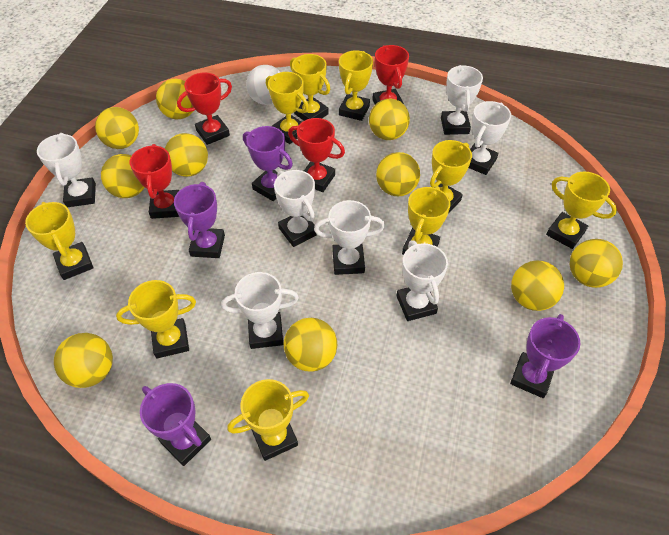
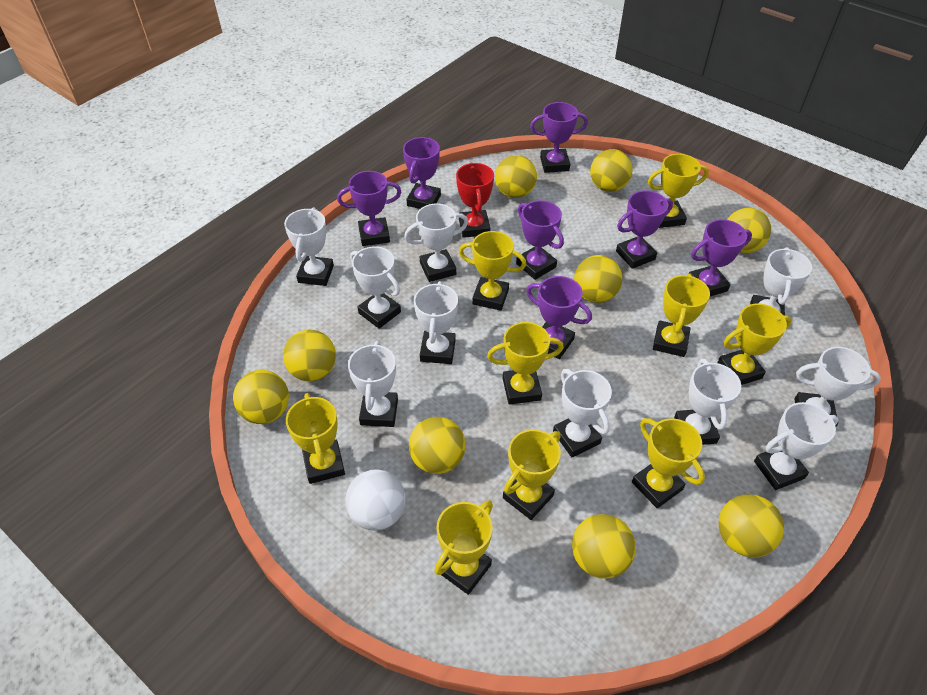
purple trophy: 4 -> 7
red trophy: 4 -> 1
white trophy: 7 -> 10
yellow ball: 10 -> 9

